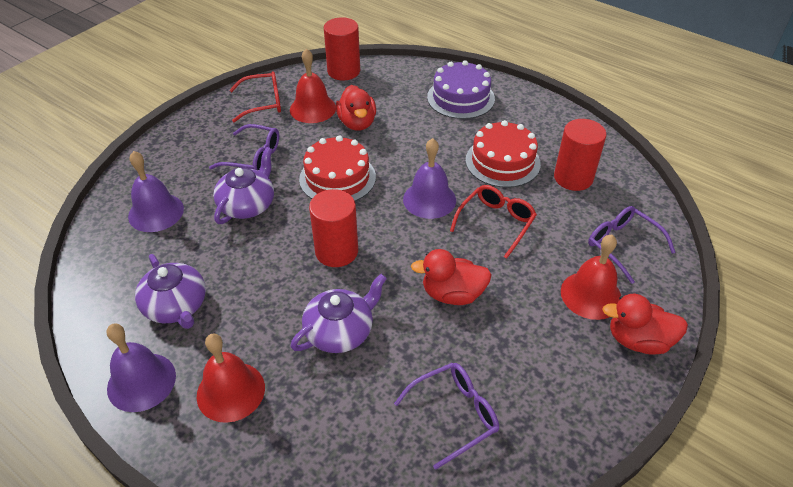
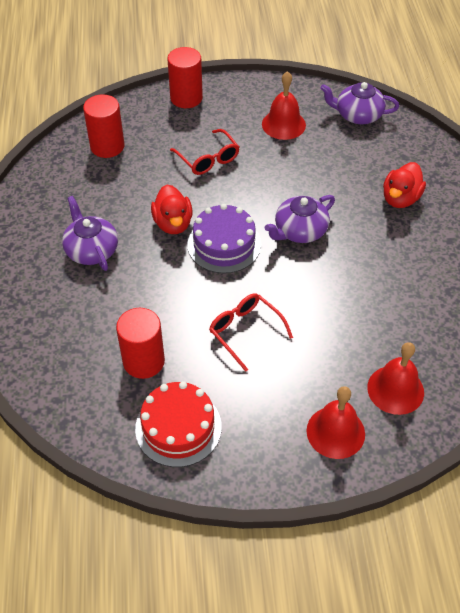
purple bell: 3 -> 0
purple glasses: 3 -> 0
red cake: 2 -> 1
red duck: 3 -> 2

